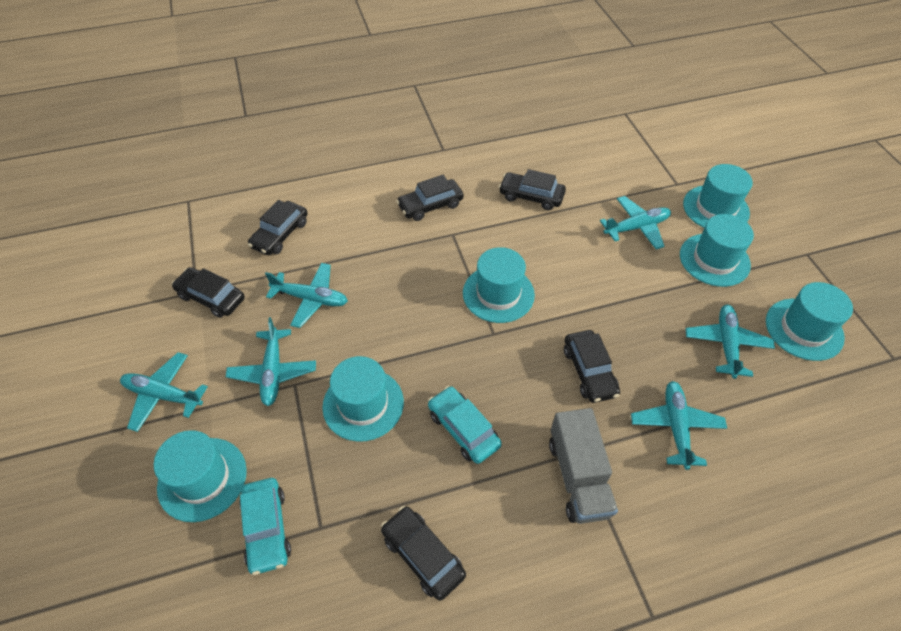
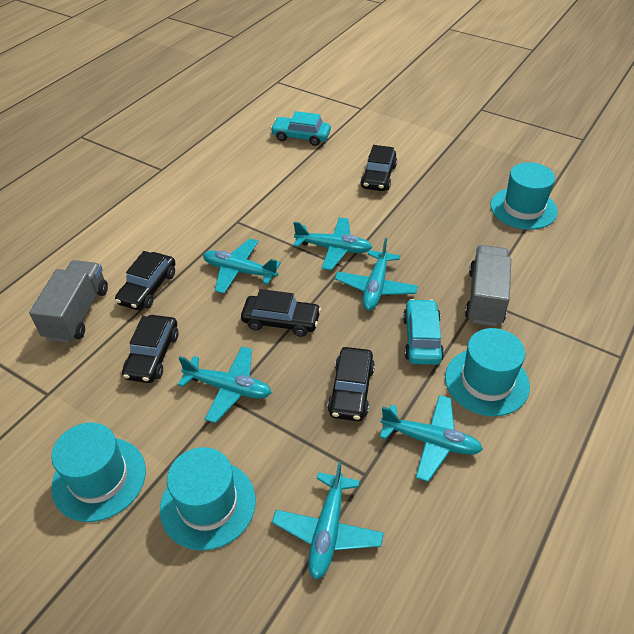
black car: 6 -> 5
grey truck: 1 -> 2
turquoise hat: 6 -> 4

